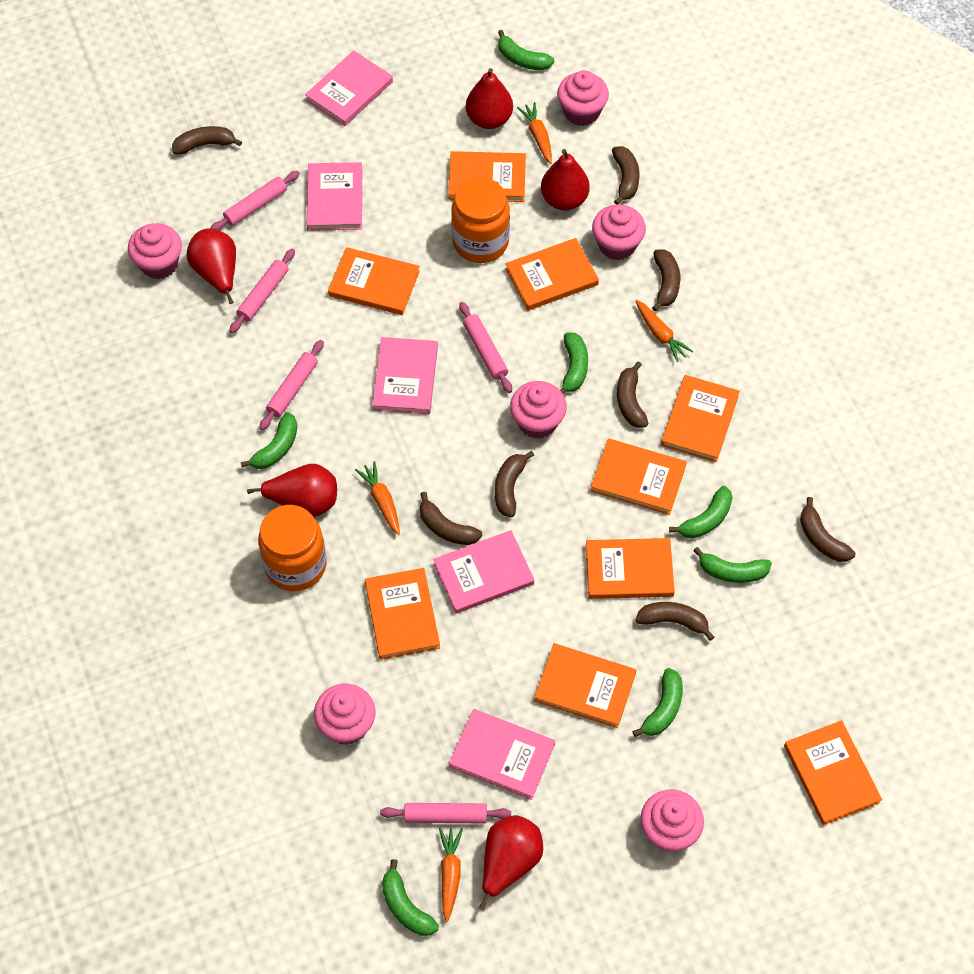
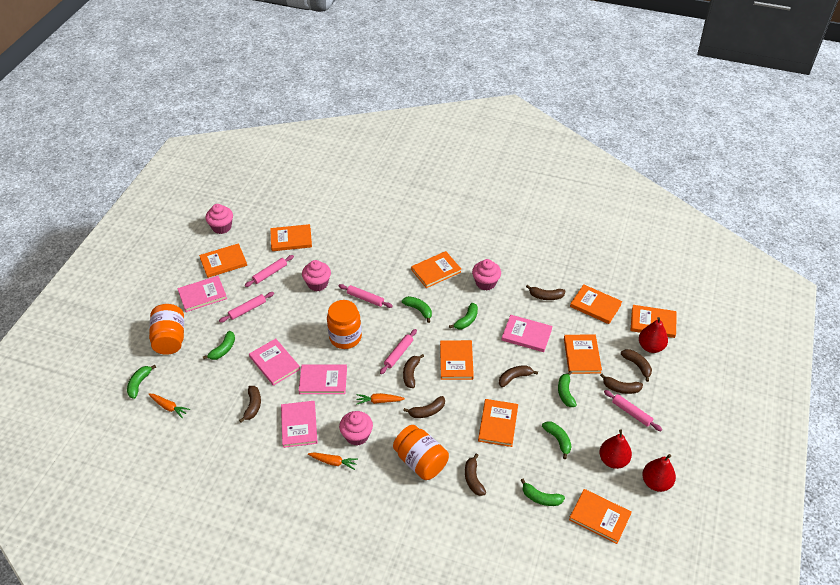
orange carrot: 4 -> 3
orange jar: 2 -> 3
pink cupcake: 6 -> 4
red pear: 5 -> 3

